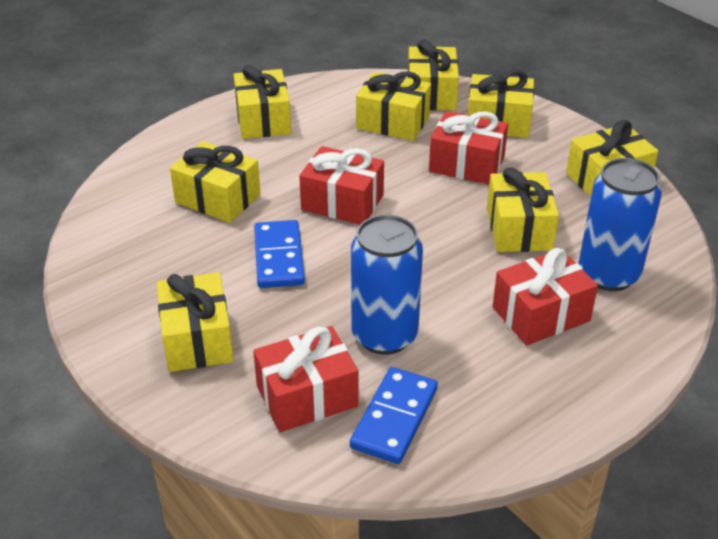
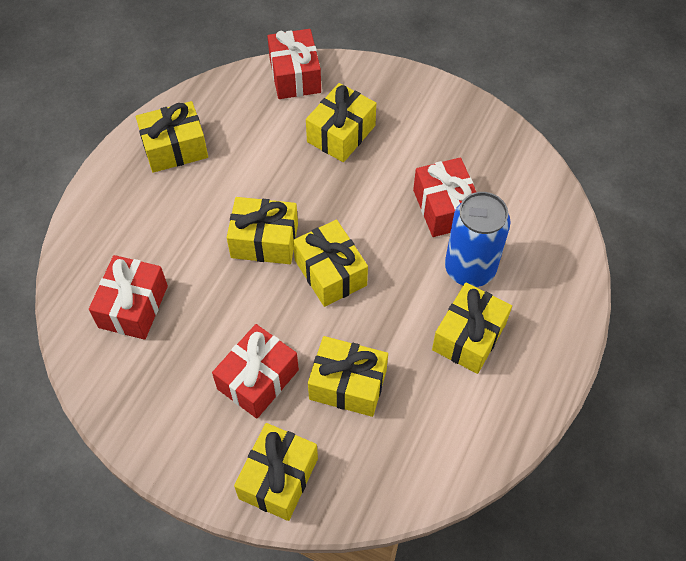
blue can: 2 -> 1
blue domino: 2 -> 0
yellow gift: 8 -> 7

